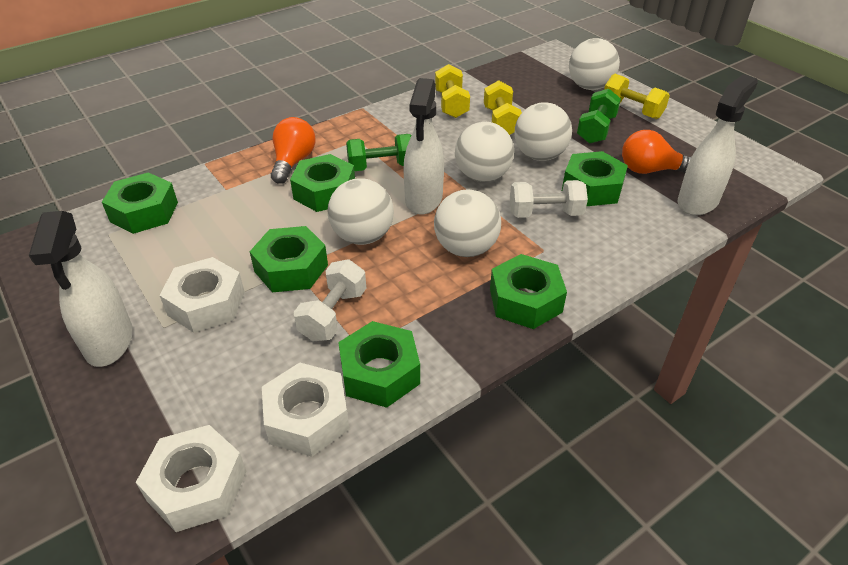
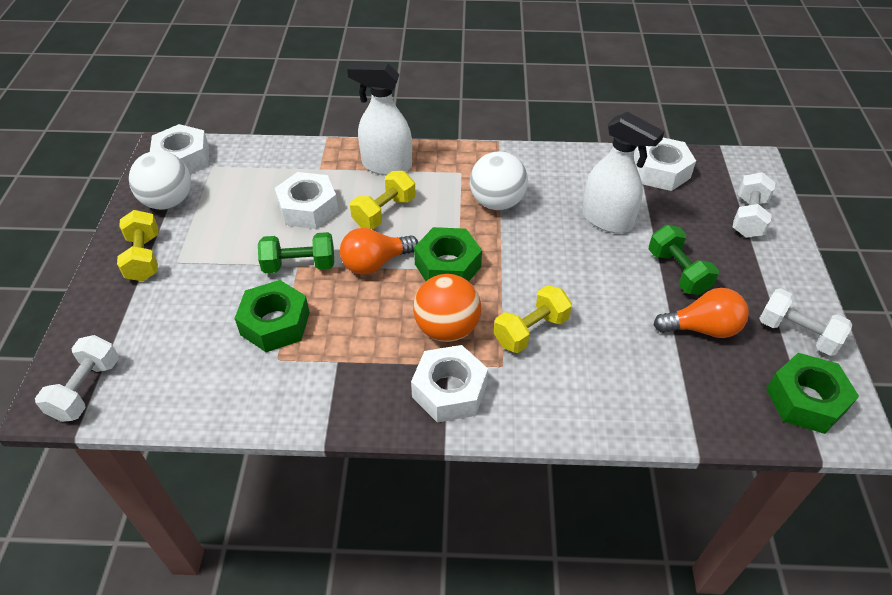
green nut: 6 -> 3
orange ball: 0 -> 1
white ball: 5 -> 2
white dumbbell: 2 -> 3
white nut: 3 -> 4
white spray bottle: 3 -> 2

